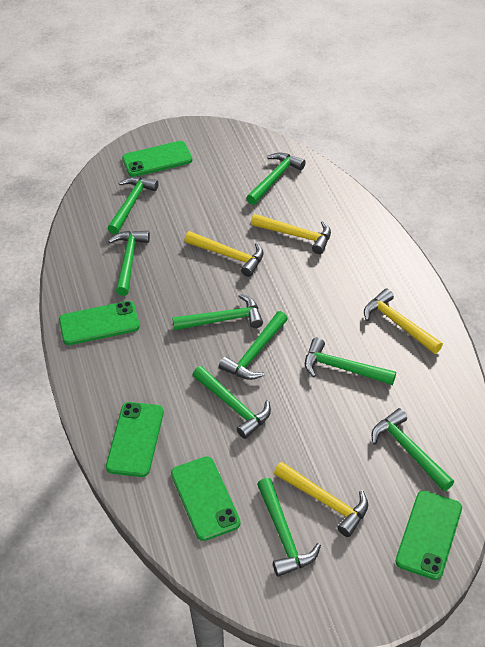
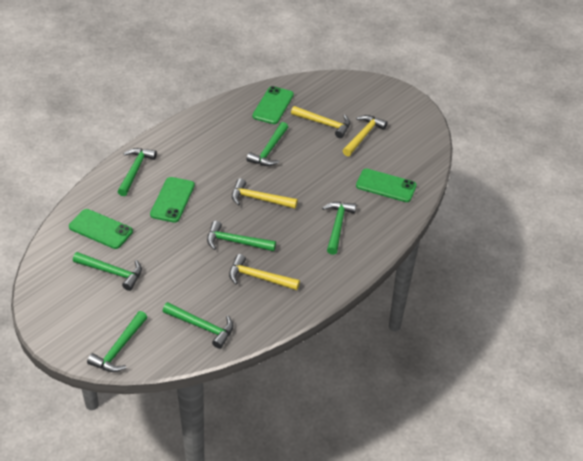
green hammer: 9 -> 7
green phone: 5 -> 4

